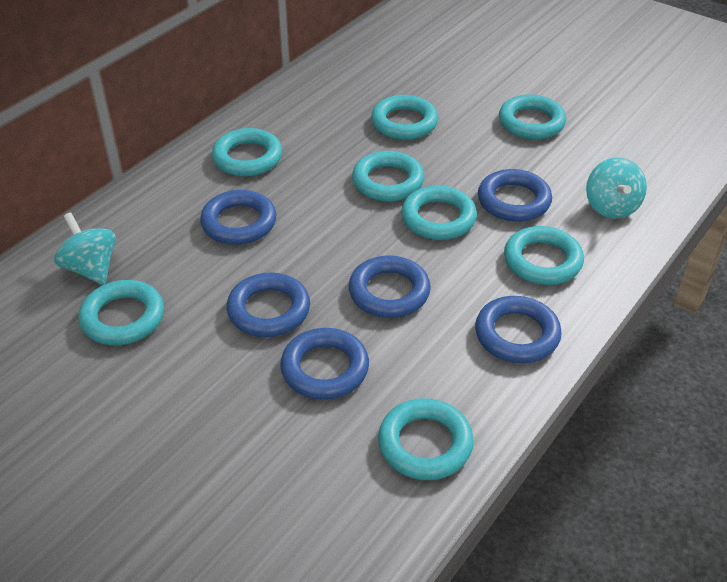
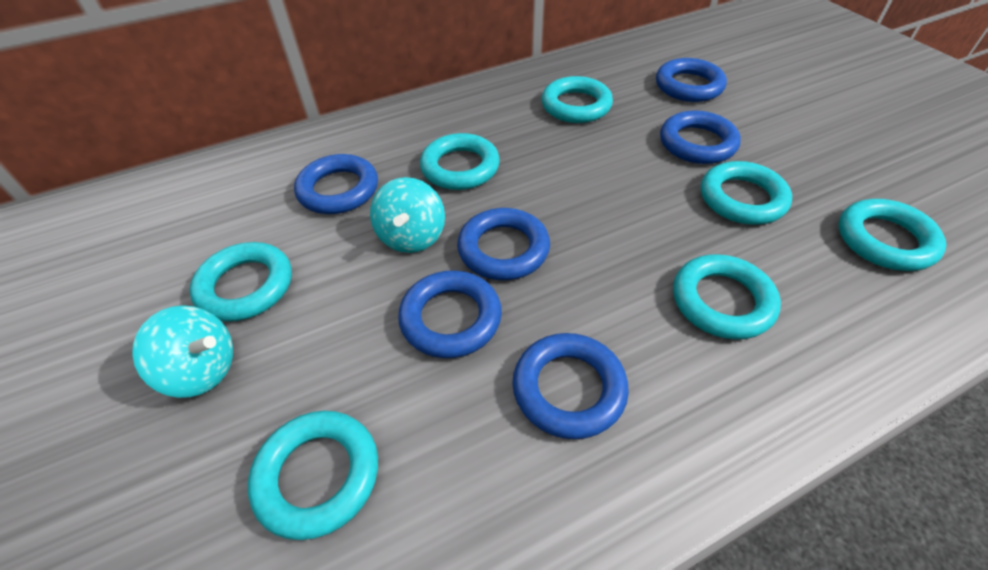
turquoise ring: 8 -> 7

